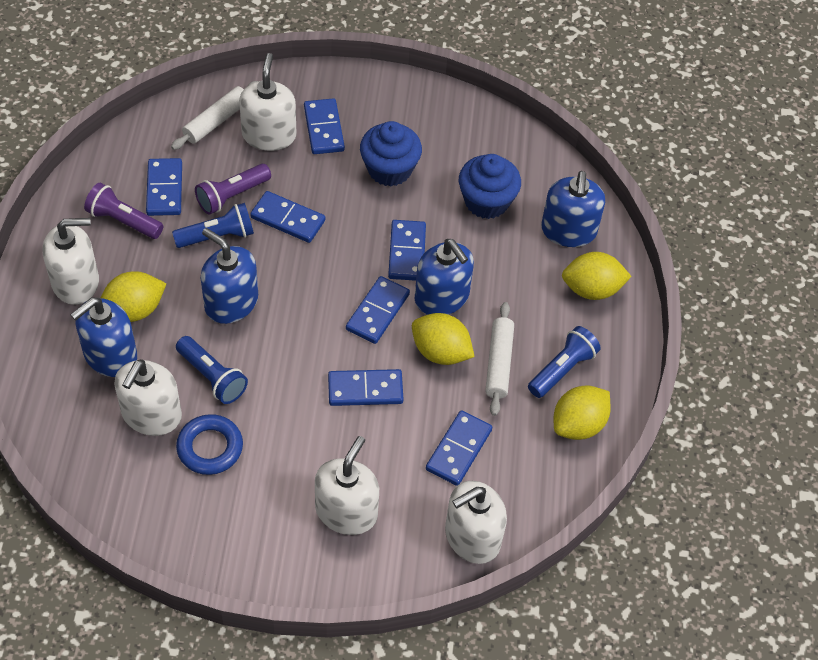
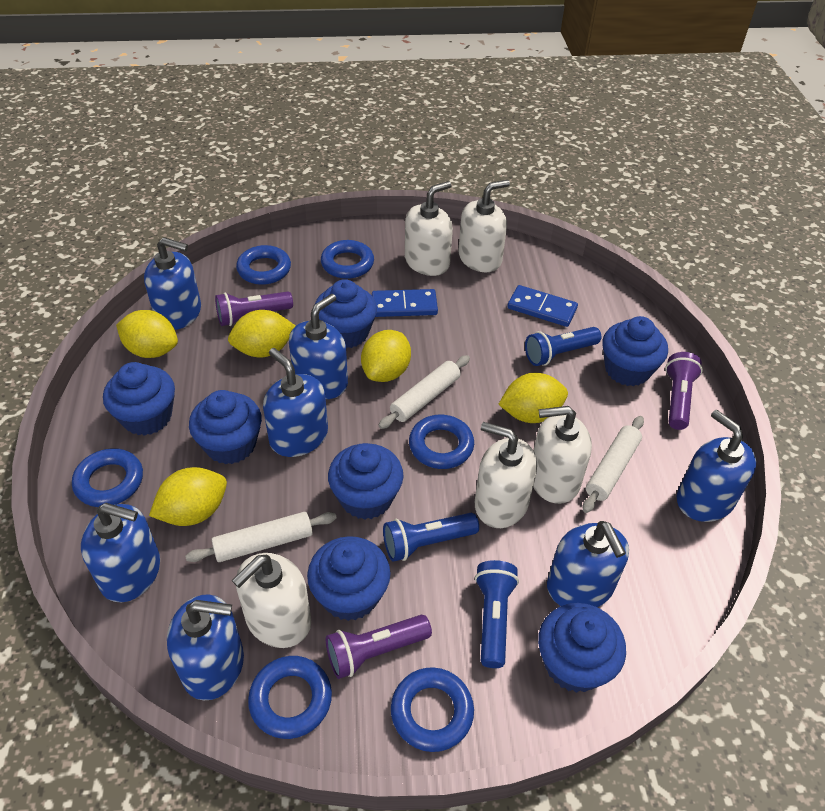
blue cupcake: 2 -> 7
blue domino: 7 -> 2
blue ring: 1 -> 6
blue soap dispenser: 4 -> 7
purple flashlight: 2 -> 3
white rolling pin: 2 -> 3
yellow lemon: 4 -> 5

